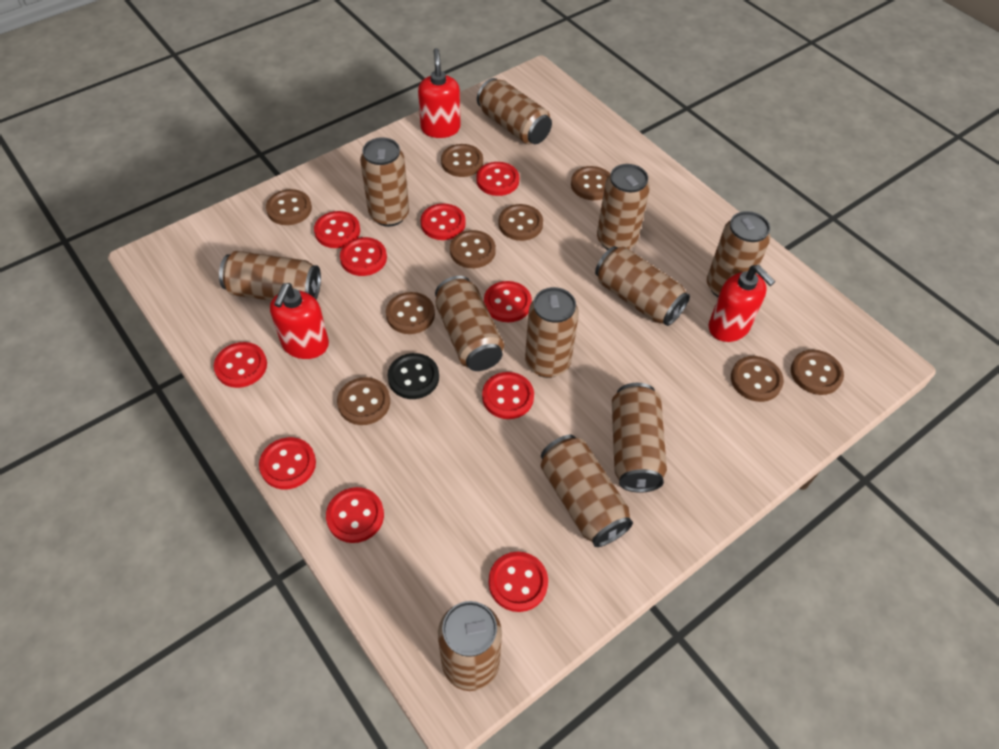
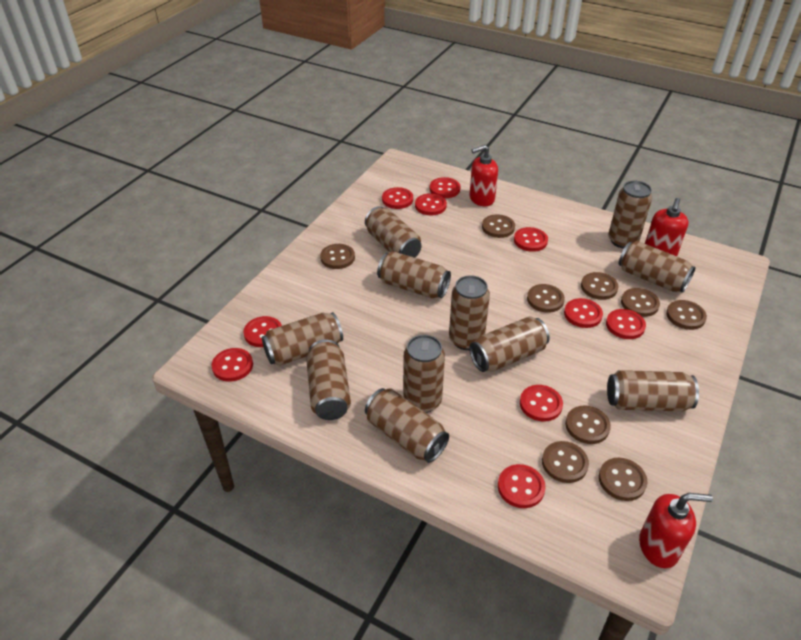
black button: 1 -> 0

